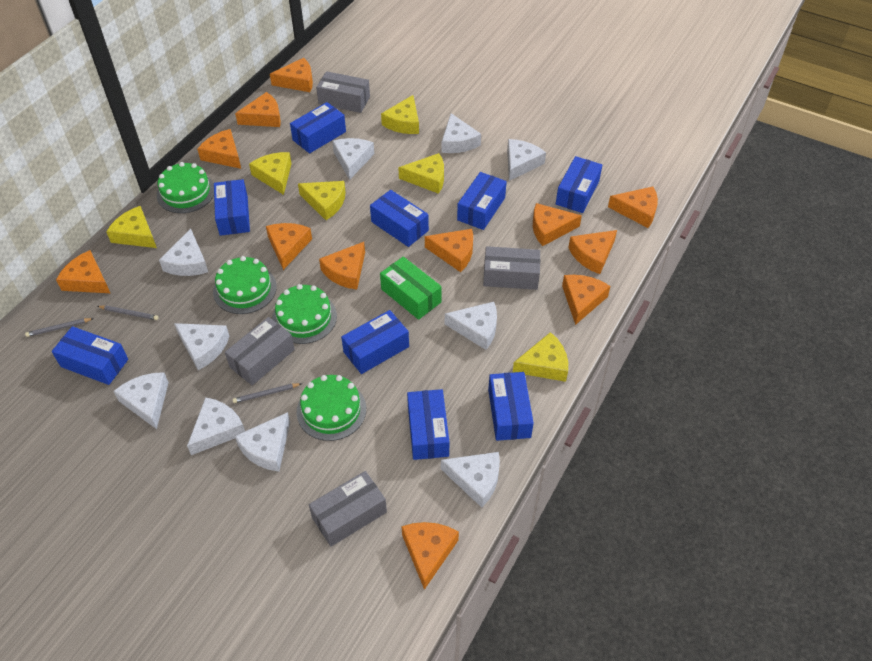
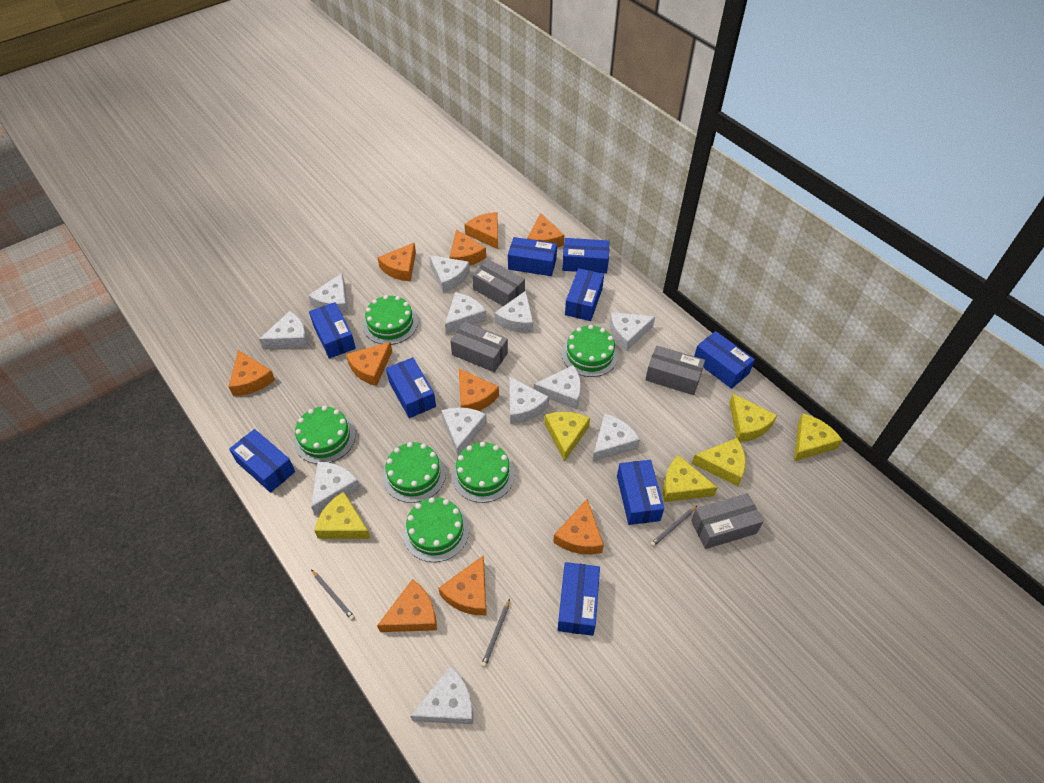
green box: 1 -> 0
green cake: 4 -> 6
orange cheese: 12 -> 10
white cheese: 10 -> 12

